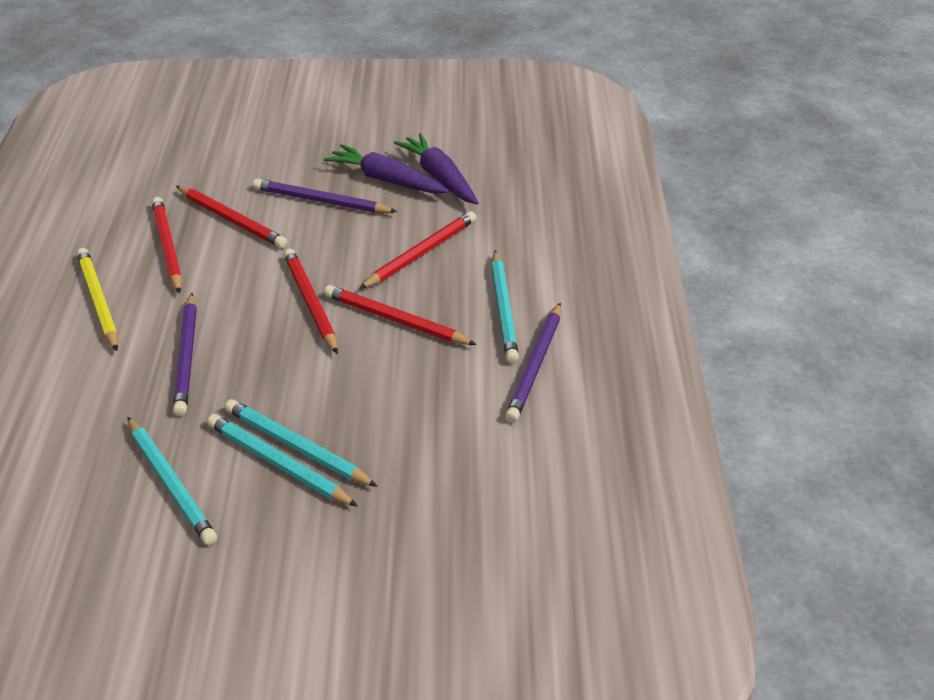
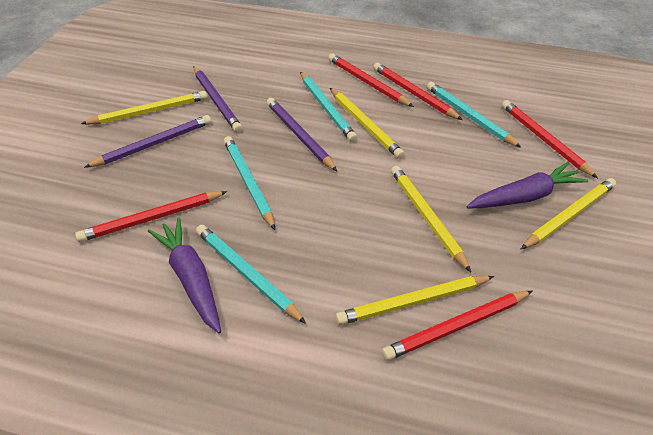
yellow pencil: 1 -> 5

